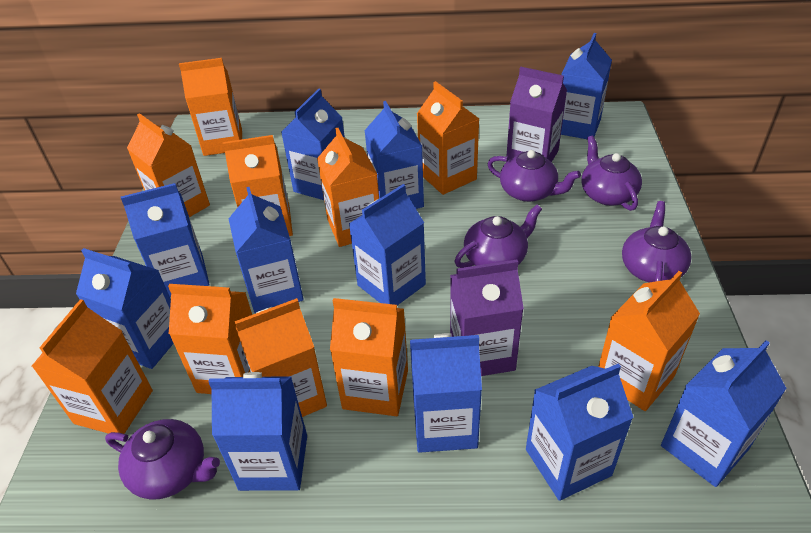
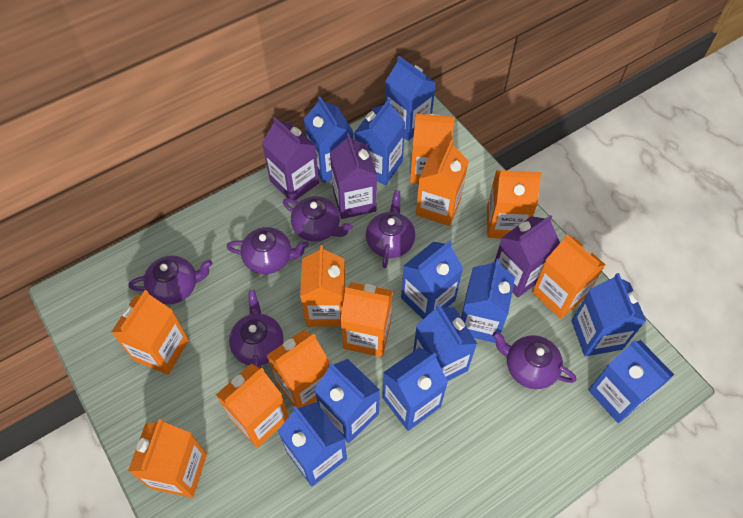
purple carton: 2 -> 3
purple teapot: 5 -> 6

